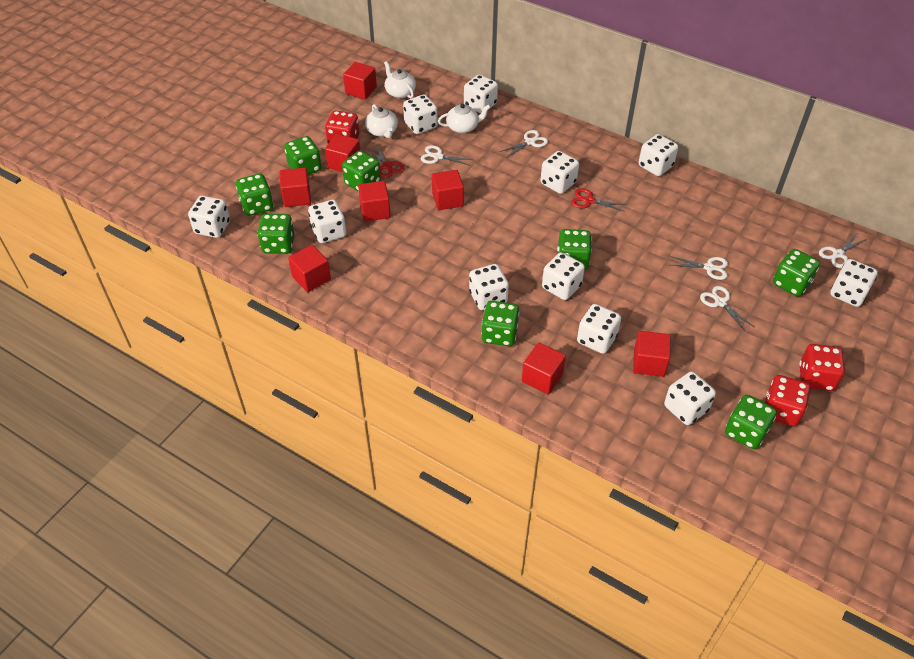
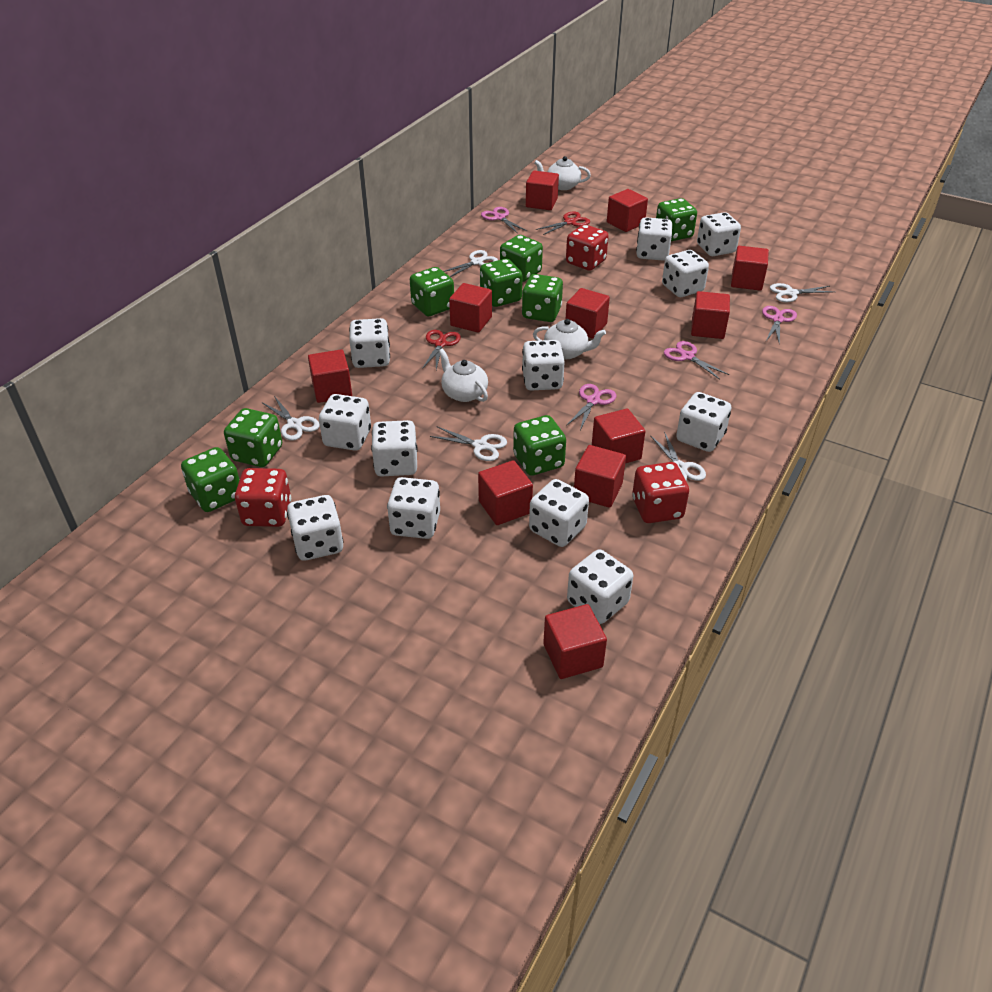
pink scissors: 0 -> 4
red cube: 8 -> 11
white dice: 11 -> 12

